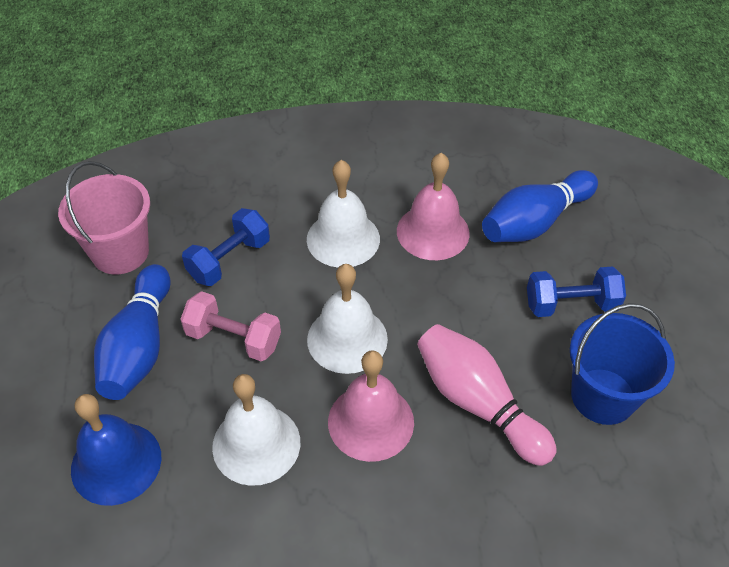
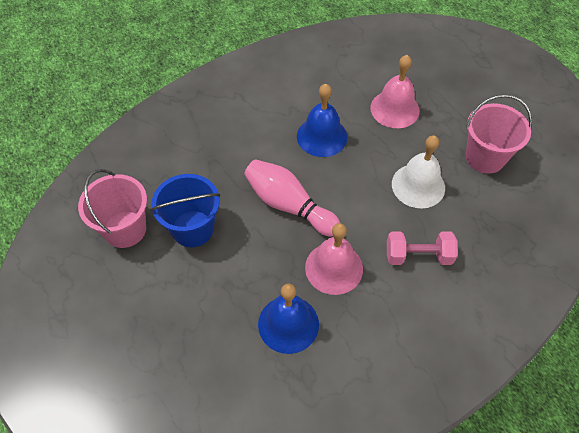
blue bell: 1 -> 2
blue bowling pin: 2 -> 0
blue dumbbell: 2 -> 0
pink bucket: 1 -> 2
white bell: 3 -> 1

